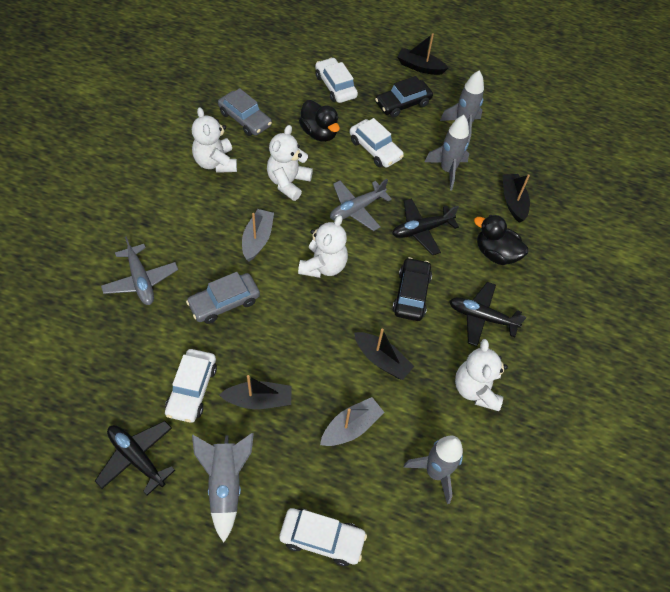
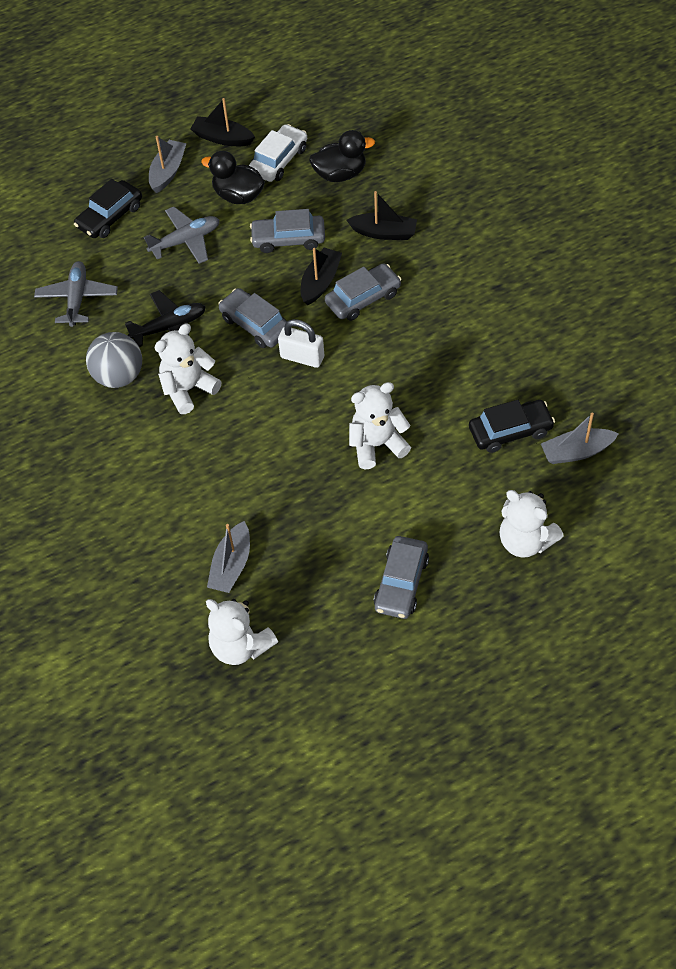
black boat: 4 -> 3
black plane: 3 -> 1
grey ball: 0 -> 1
grey boat: 2 -> 3
grey car: 2 -> 4
grey rocket: 4 -> 0
white car: 4 -> 1
white padlock: 0 -> 1

